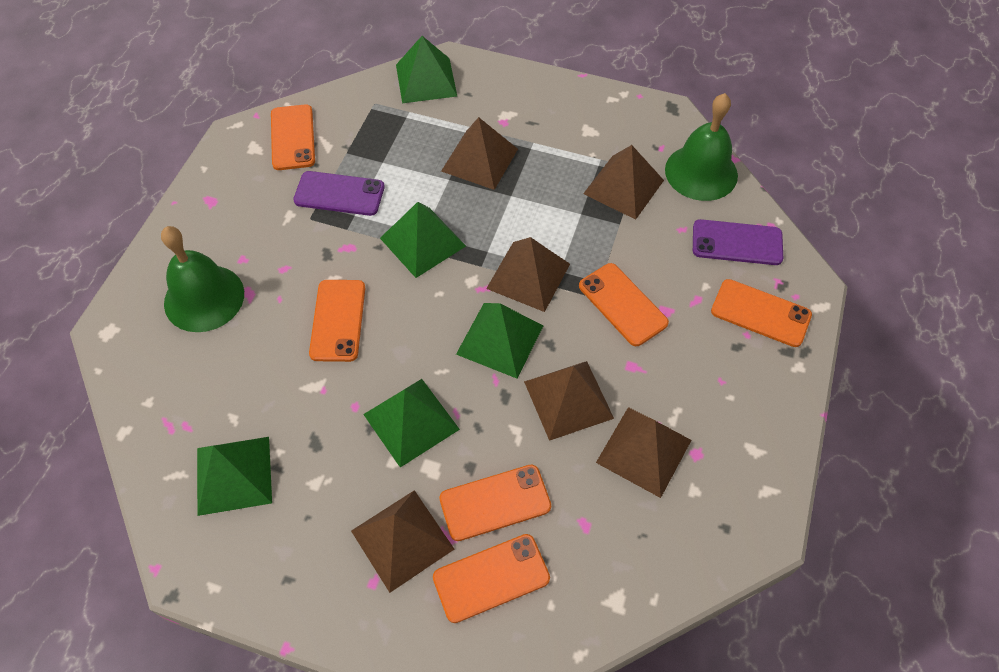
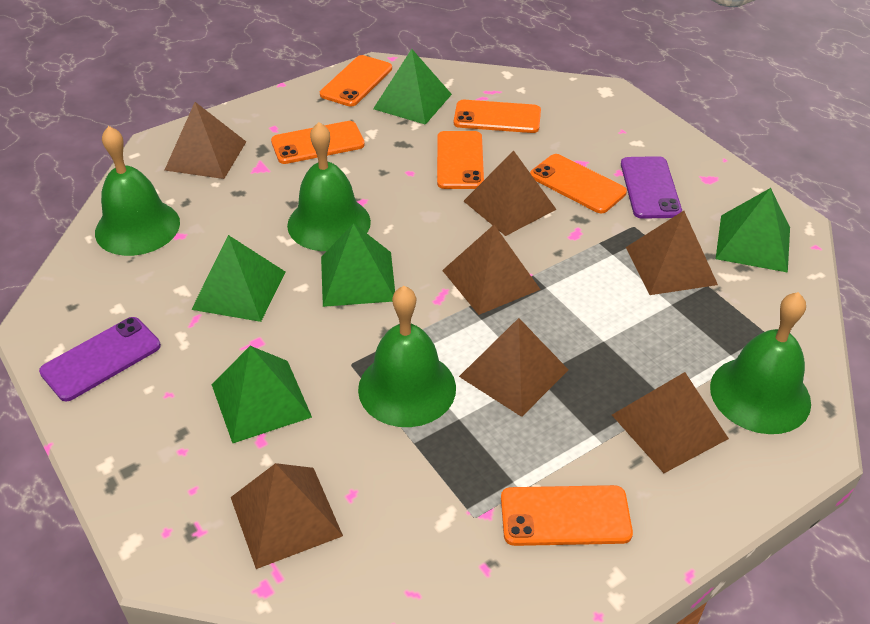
brown pyramid: 6 -> 7
green bell: 2 -> 4

